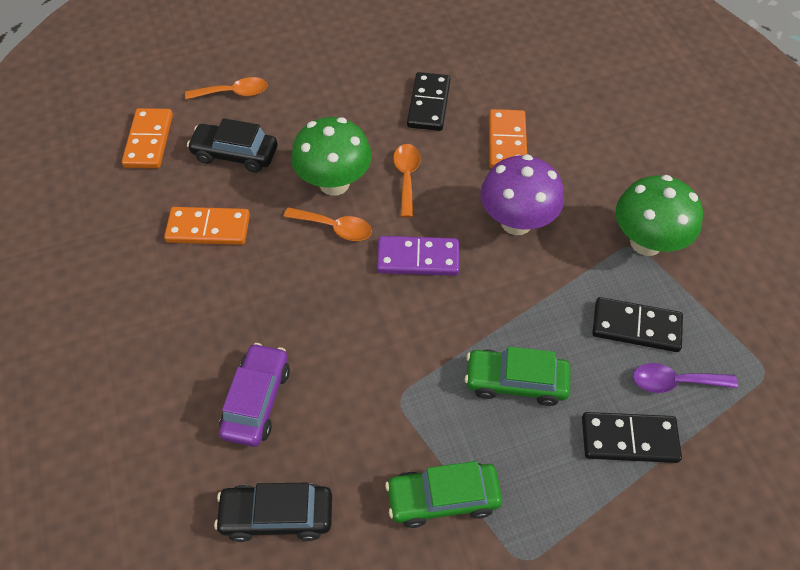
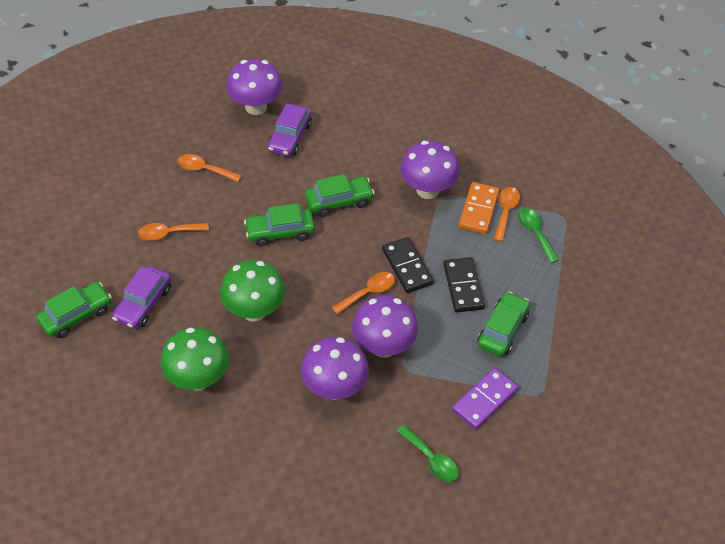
black car: 2 -> 0
black domino: 3 -> 2
green car: 2 -> 4
green spoon: 0 -> 2
orange domino: 3 -> 1
orange spoon: 3 -> 4
purple car: 1 -> 2
purple mushroom: 1 -> 4
purple spoon: 1 -> 0

